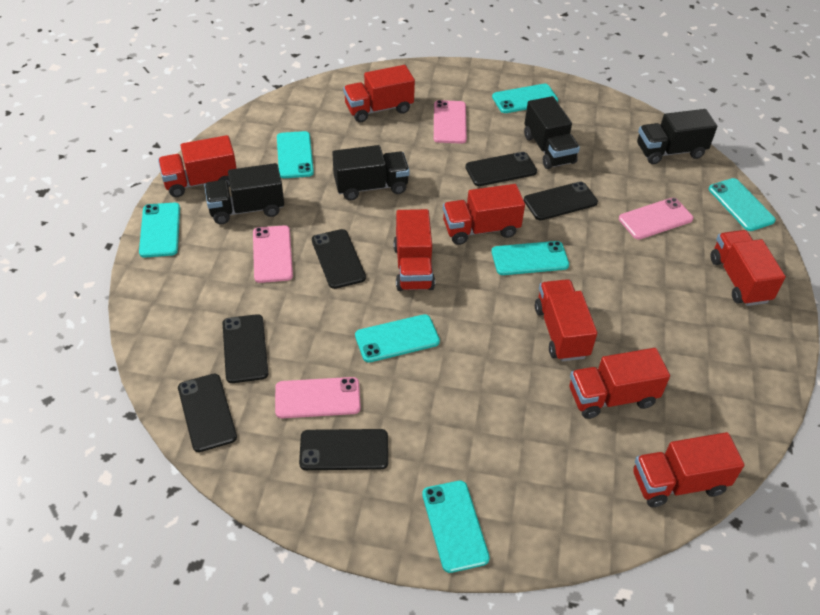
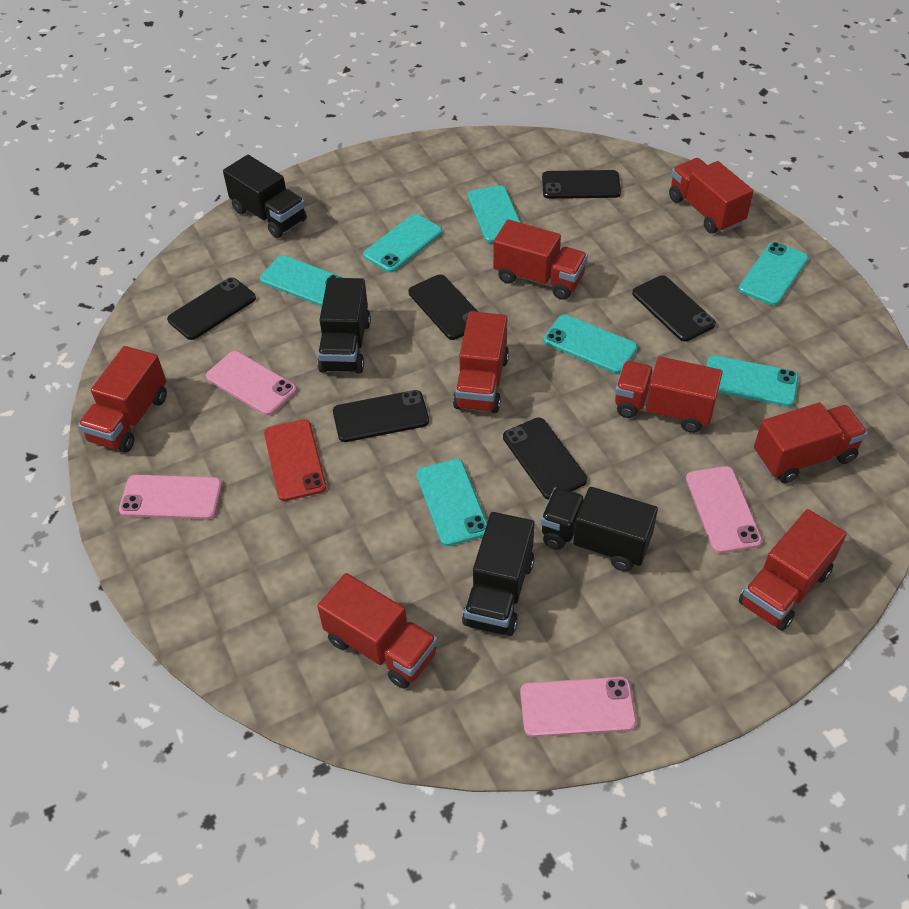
red phone: 0 -> 1

